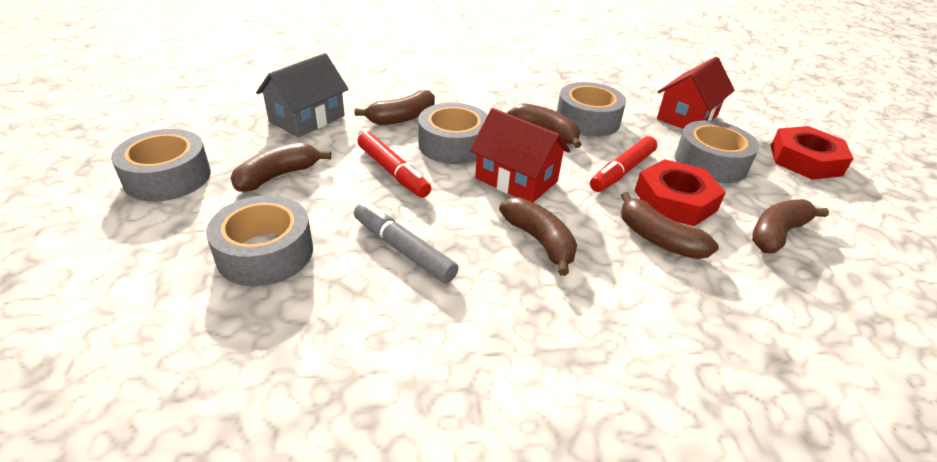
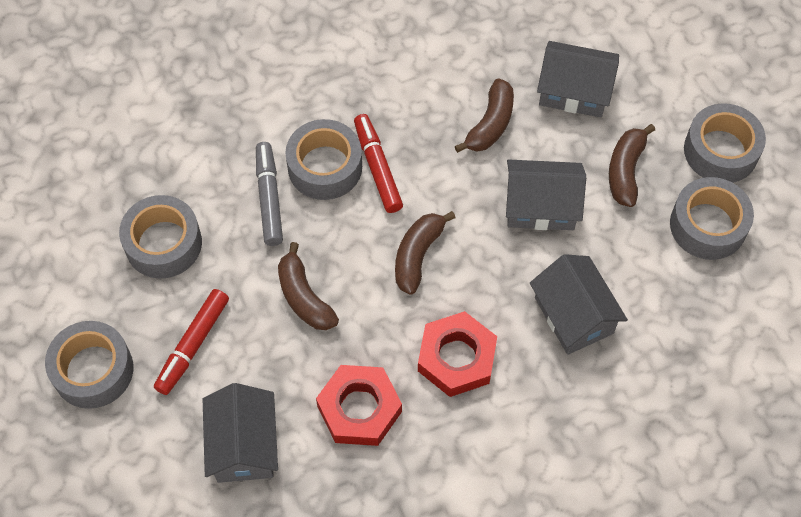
brown banana: 6 -> 4
grey house: 1 -> 4
red house: 2 -> 0

